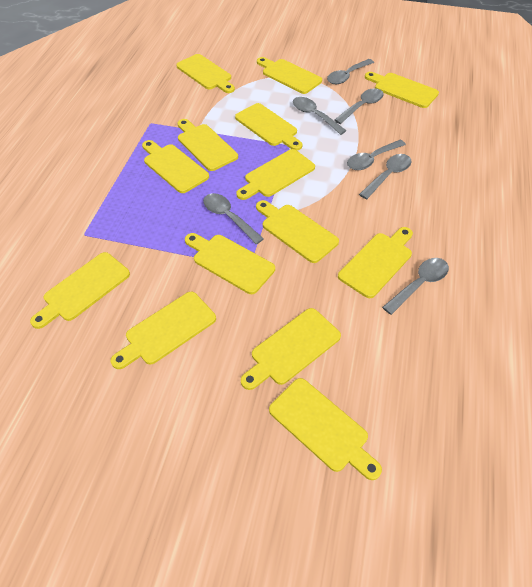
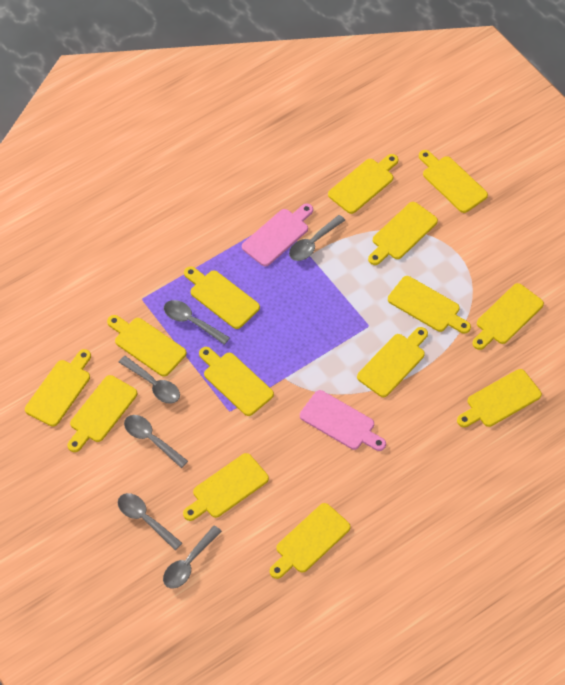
grey spoon: 7 -> 6
pink cutting board: 0 -> 2

